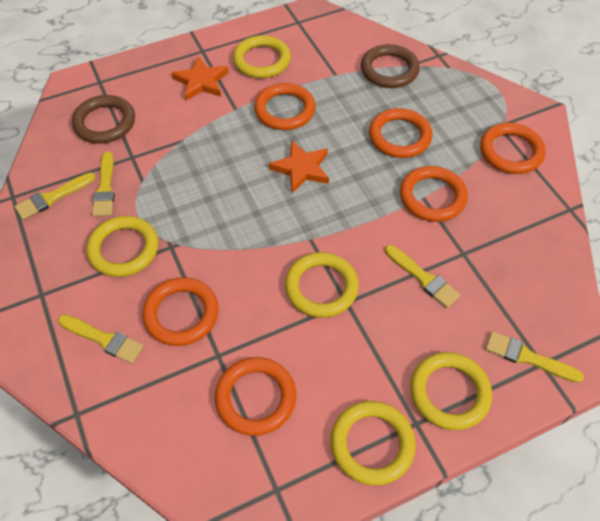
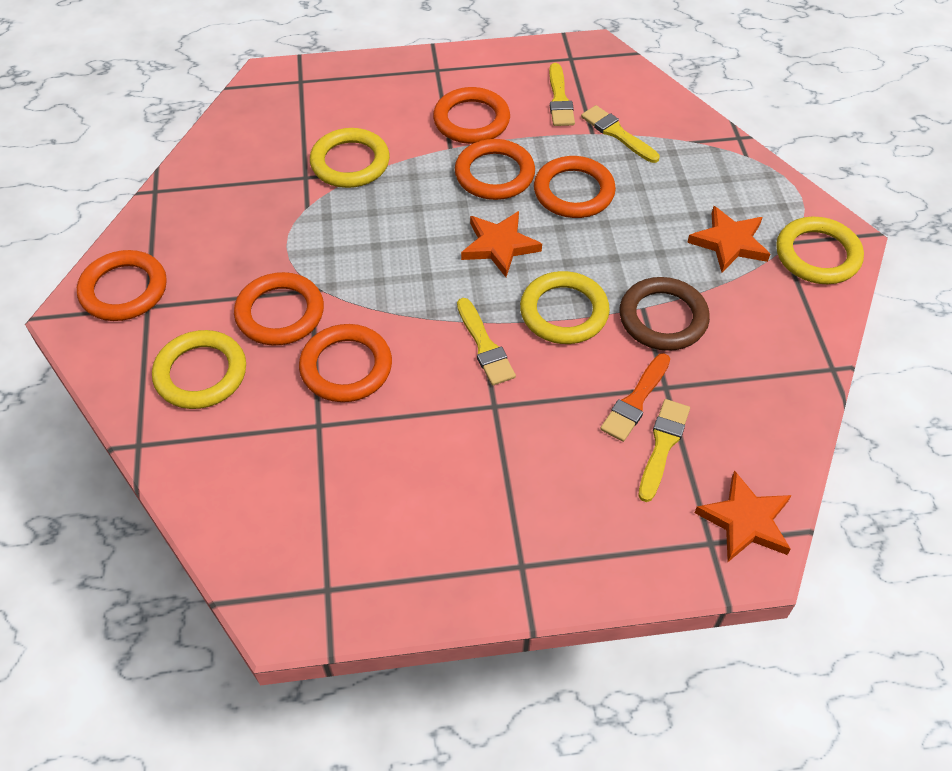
brown ring: 2 -> 1
orange brush: 0 -> 1
orange star: 2 -> 3
yellow brush: 5 -> 4
yellow ring: 5 -> 4

